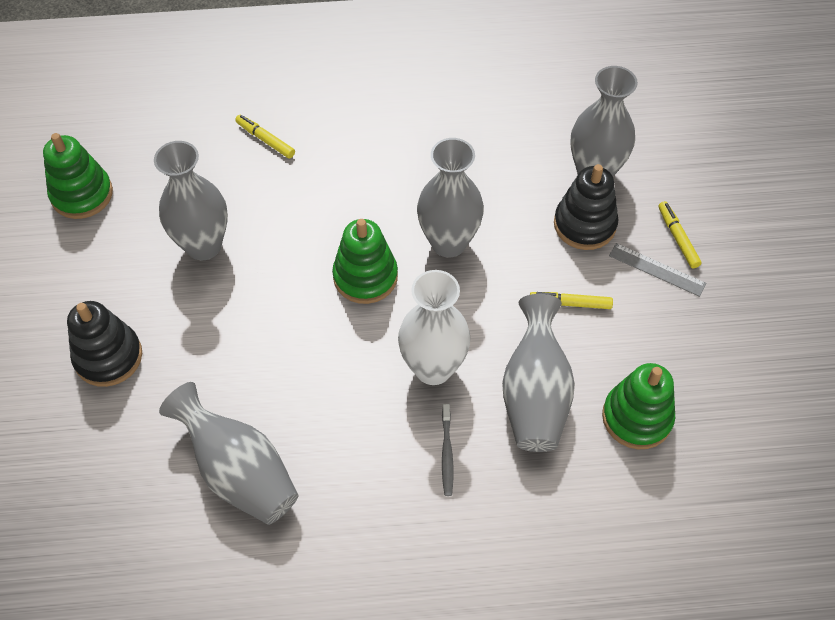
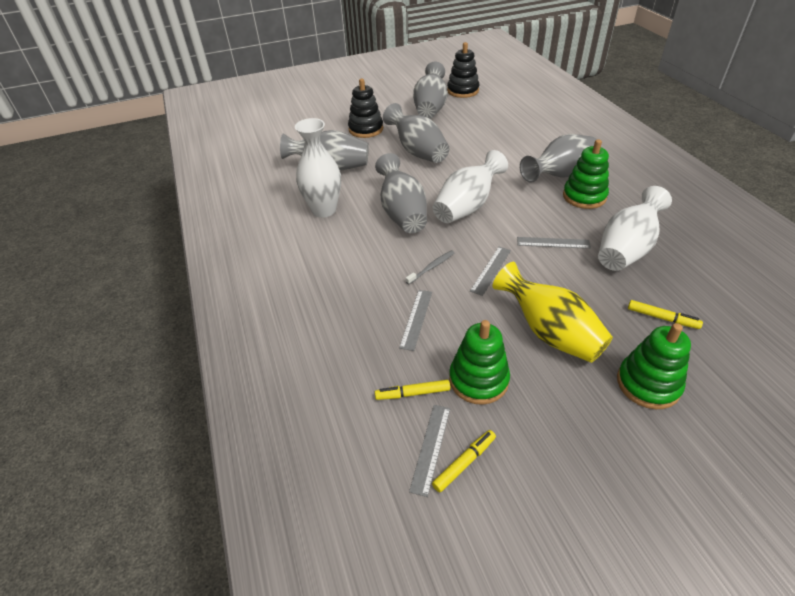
grey ruler: 1 -> 4
white vase: 1 -> 3
yellow vase: 0 -> 1

